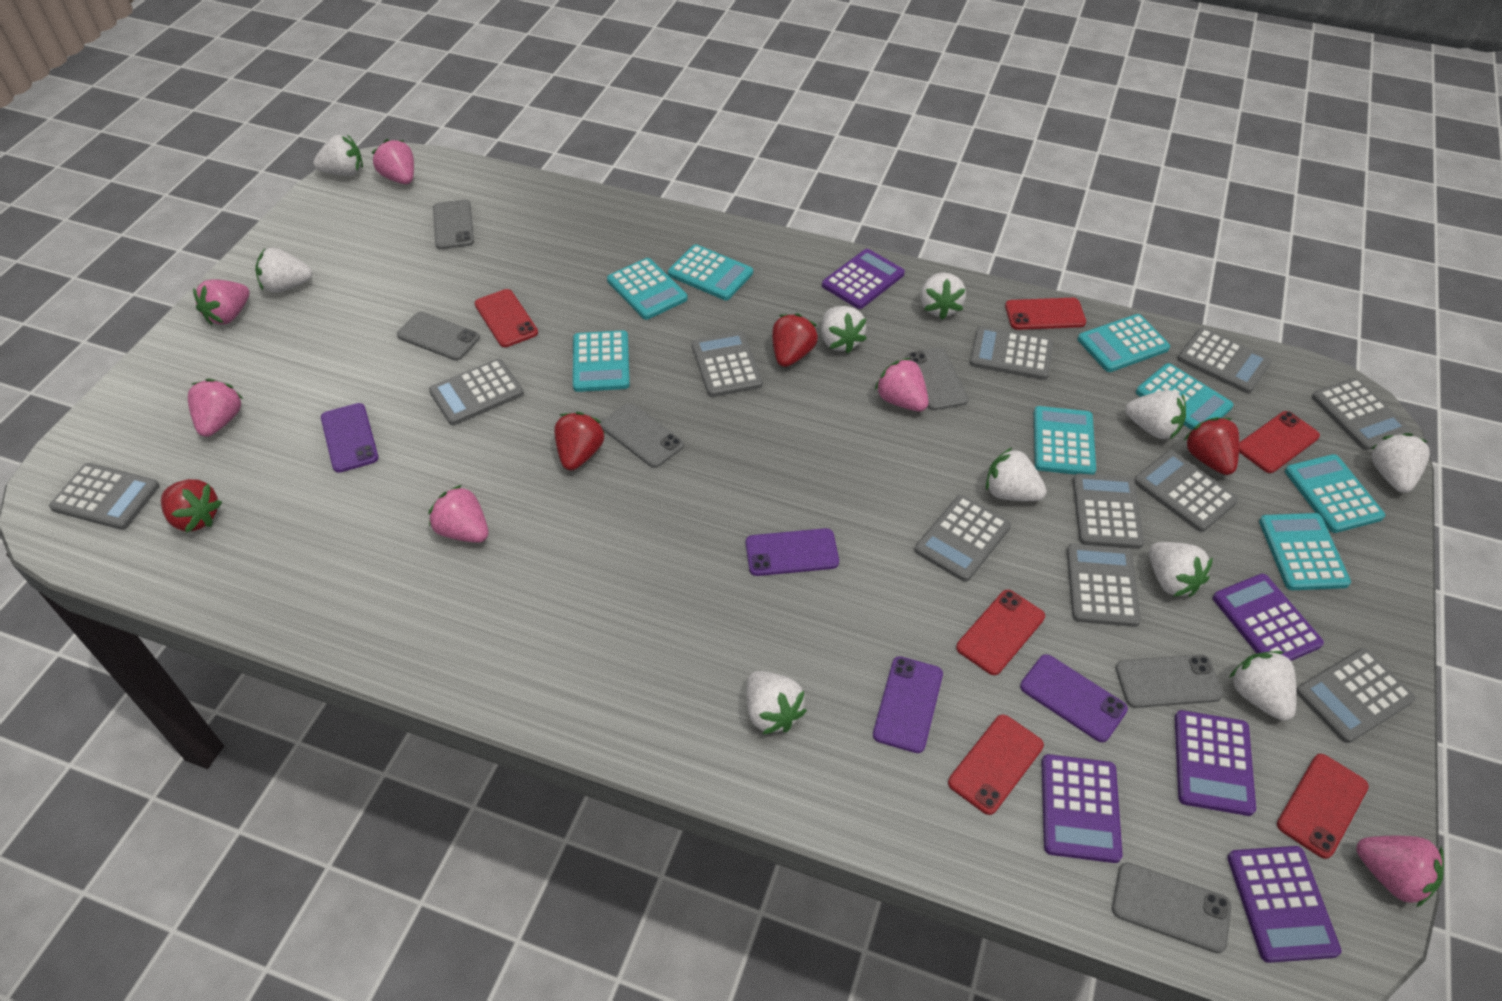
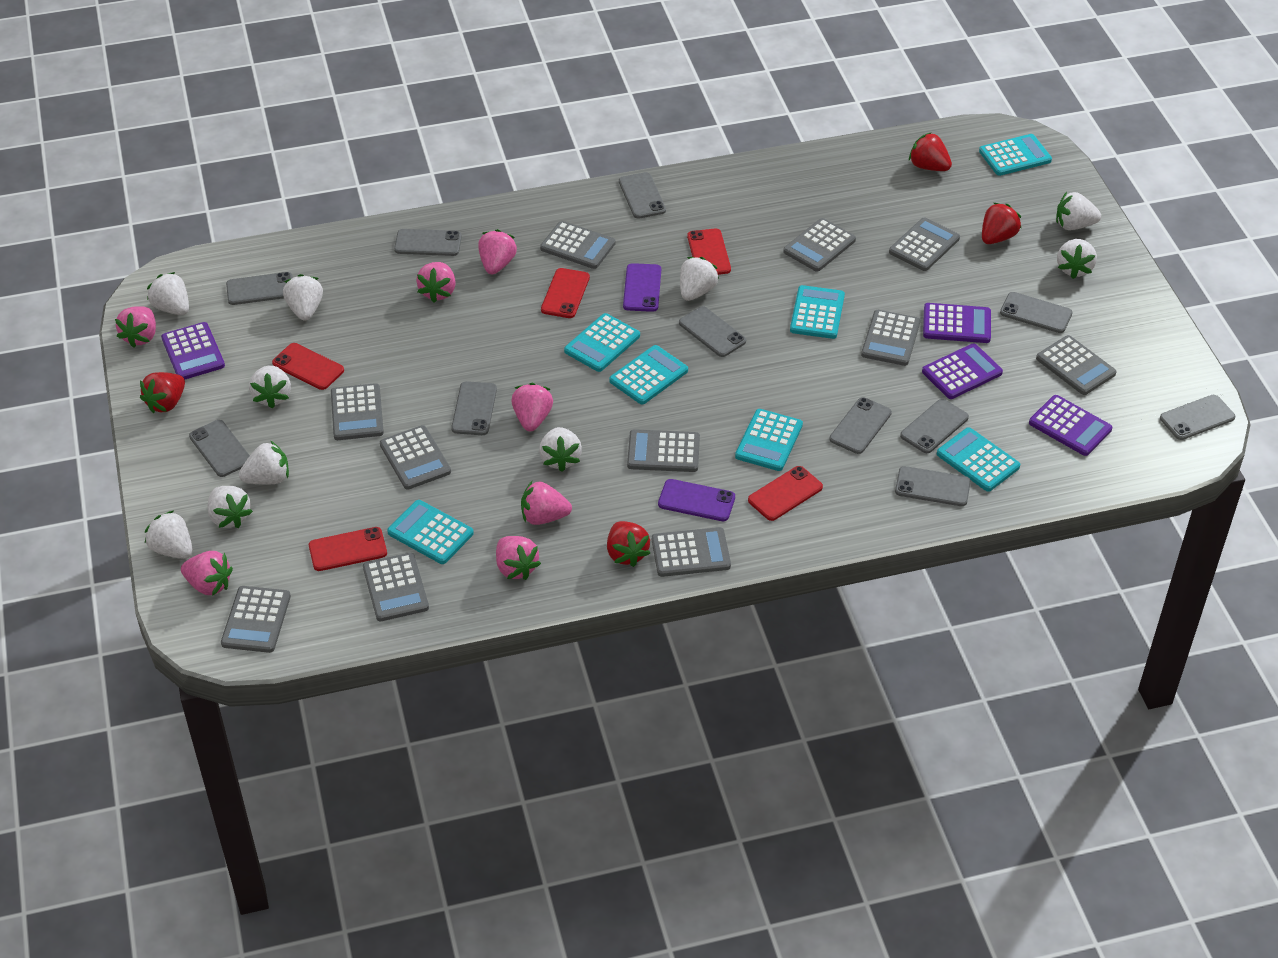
grey phone: 6 -> 11
pink strawberry: 6 -> 7
purple calculator: 5 -> 4
purple phone: 4 -> 2
red phone: 6 -> 5
turquoise calculator: 8 -> 7

